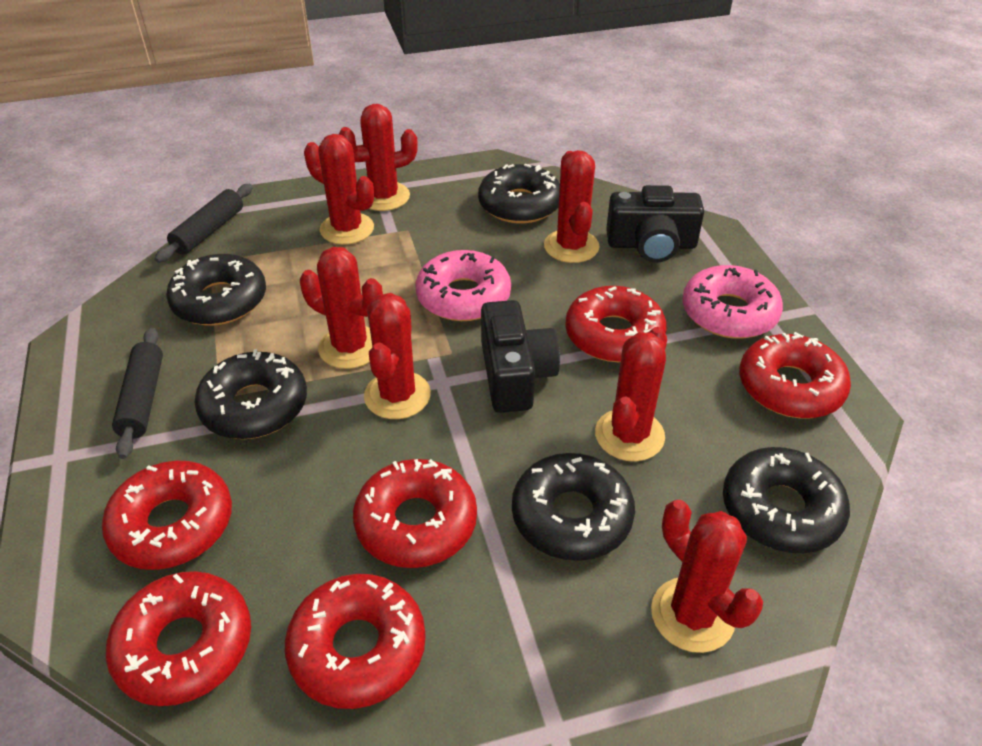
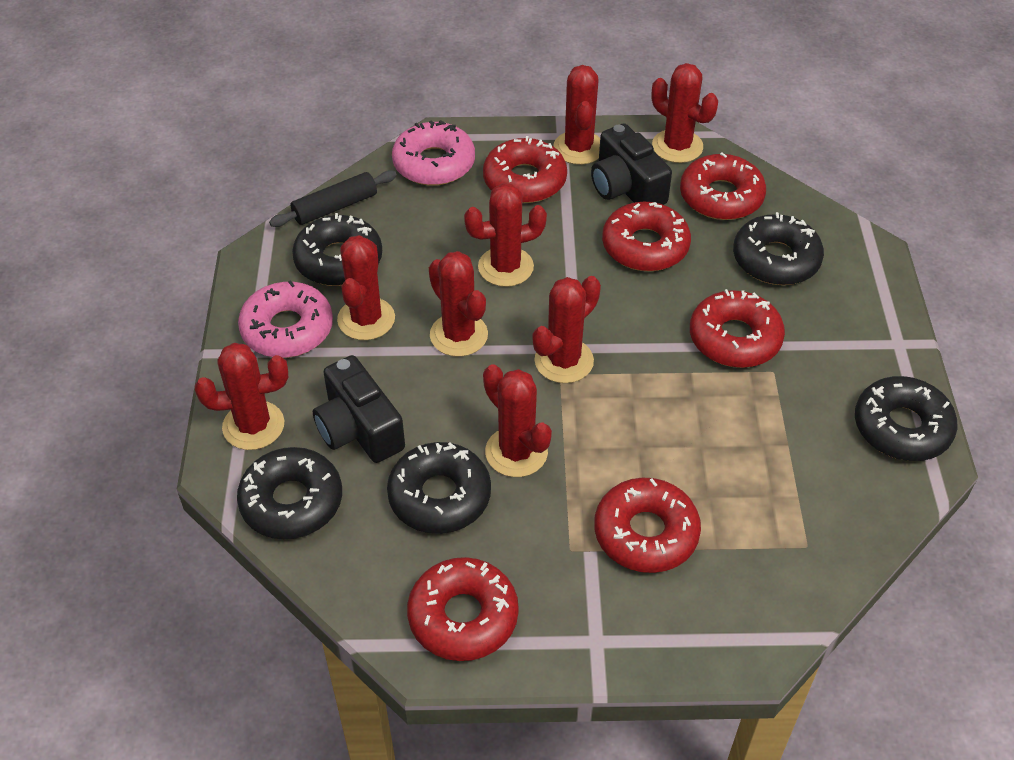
black rolling pin: 2 -> 1
red cactus: 7 -> 8

